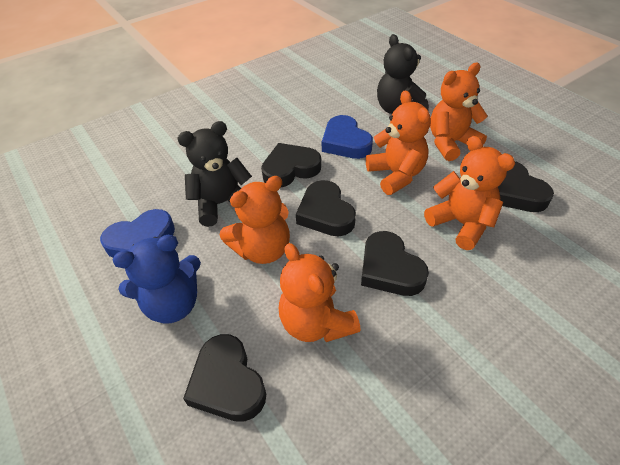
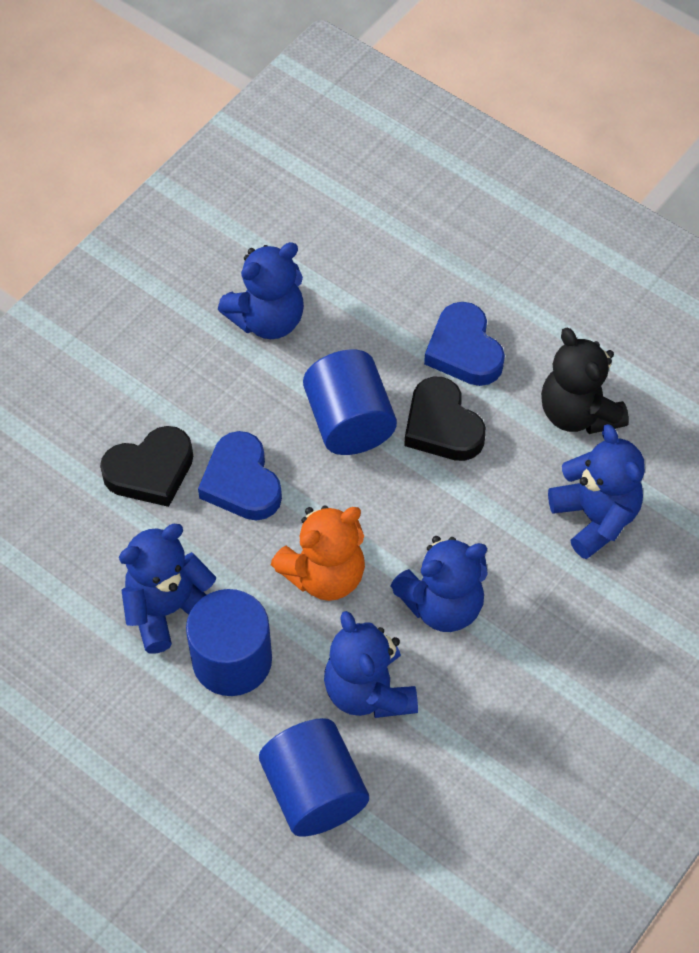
black heart: 5 -> 2
black teddy bear: 2 -> 1
blue cylinder: 0 -> 3
blue teddy bear: 1 -> 5
orange teddy bear: 5 -> 1

